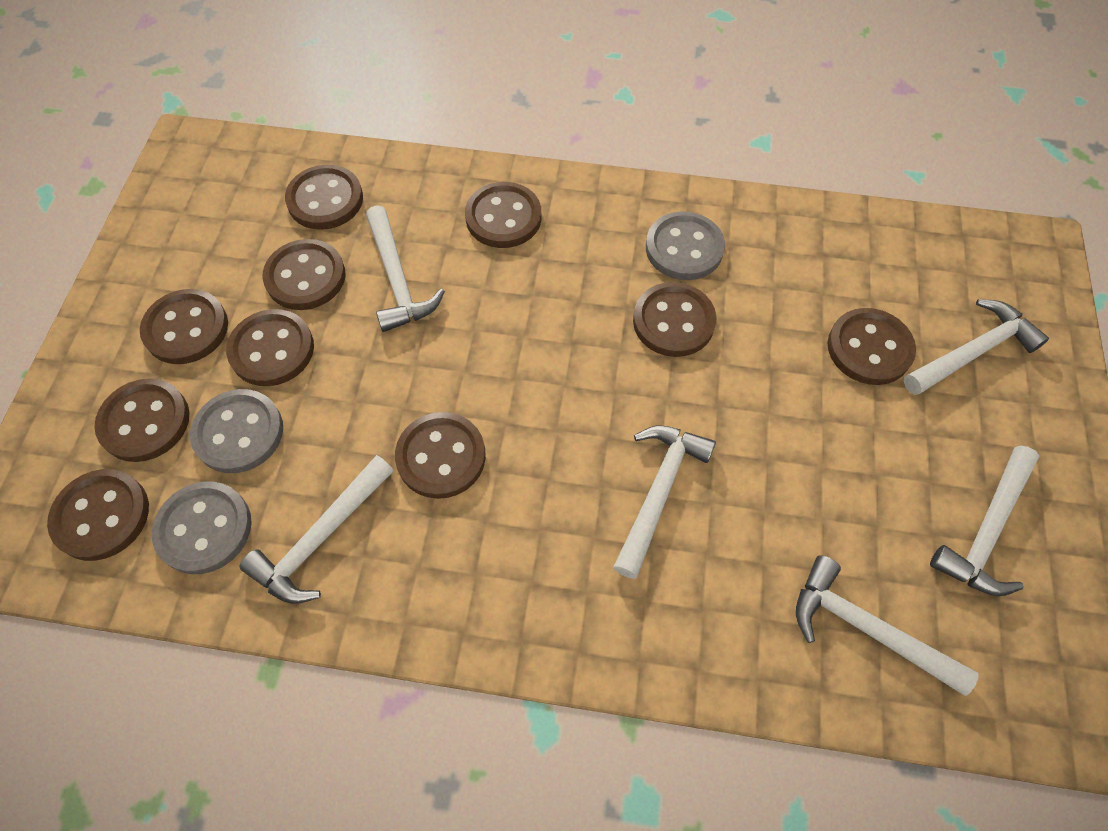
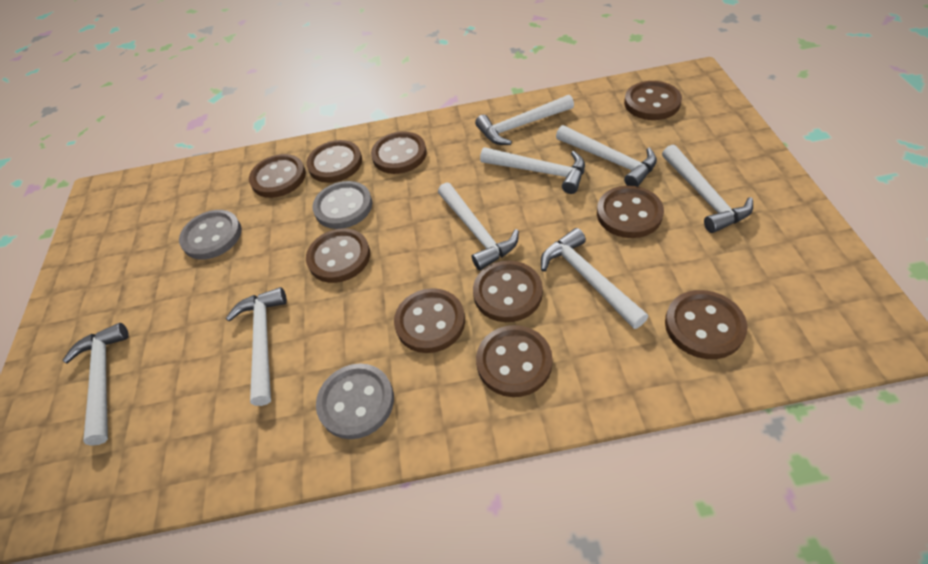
white hammer: 6 -> 8

